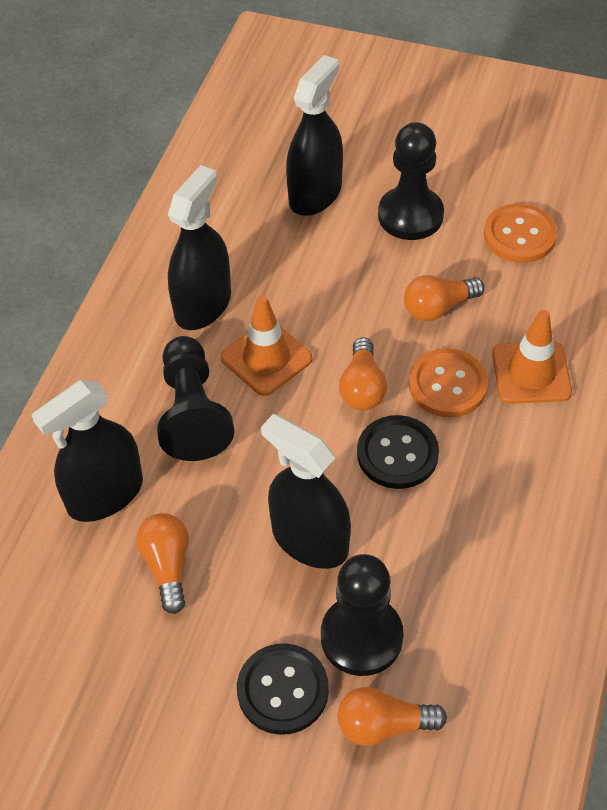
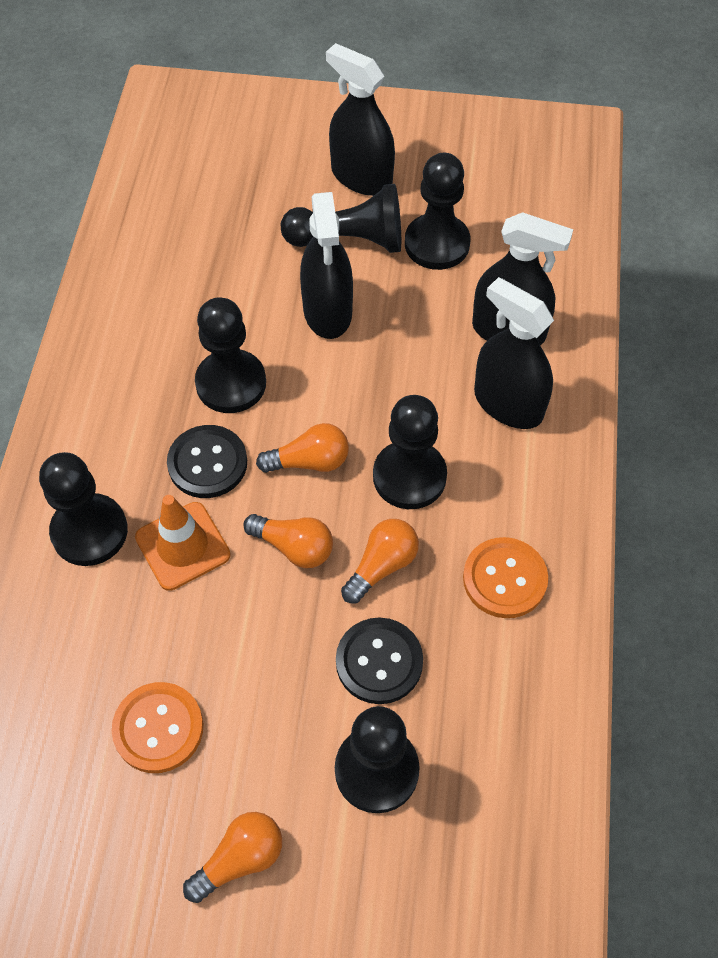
black pawn: 3 -> 6
orange traffic cone: 2 -> 1

